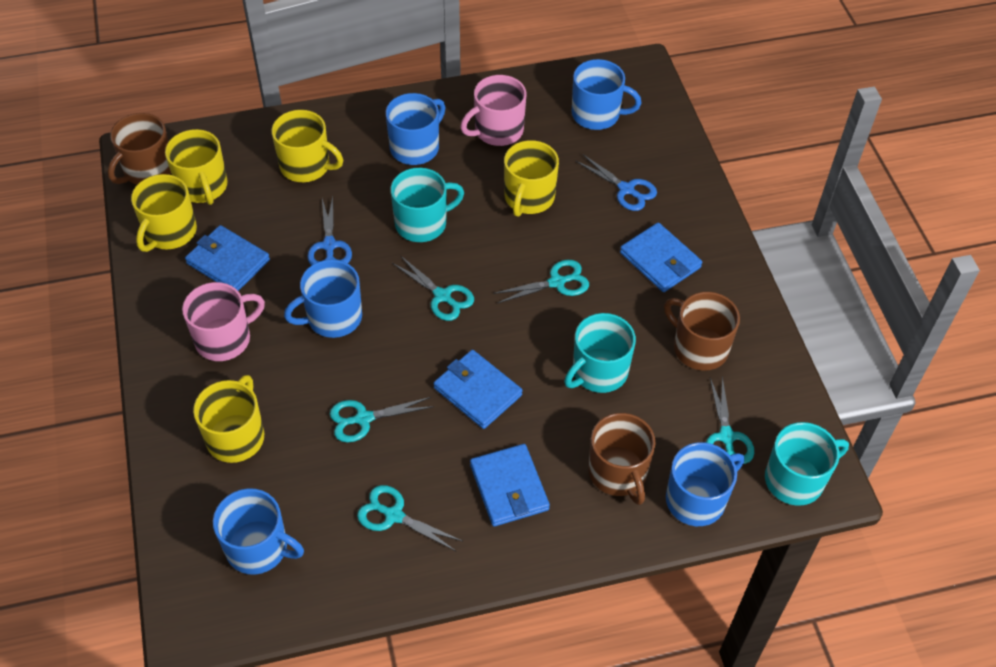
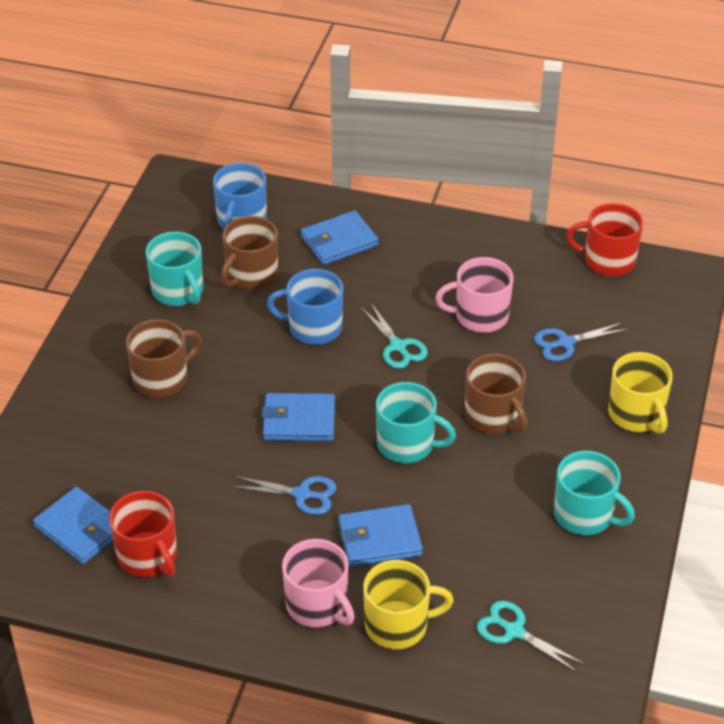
blue mug: 5 -> 2
red mug: 0 -> 2
turquoise scissors: 5 -> 2
yellow mug: 5 -> 2

